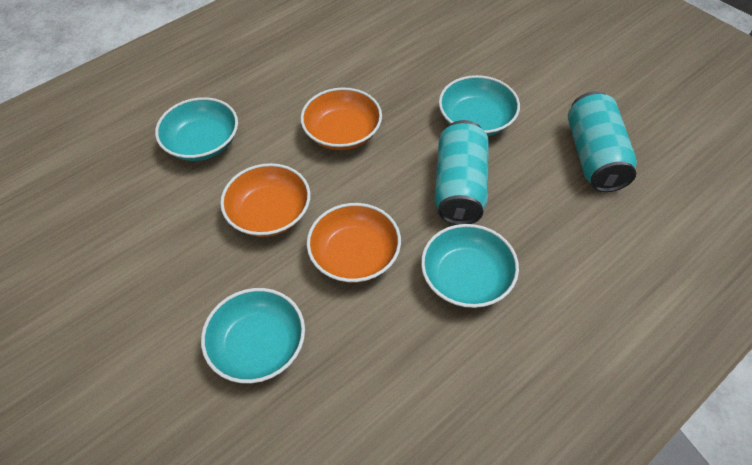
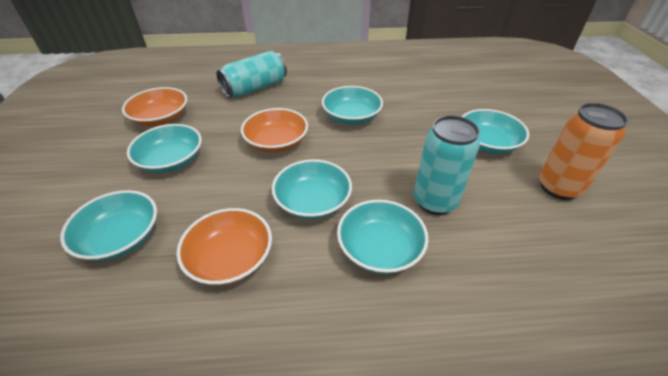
orange can: 0 -> 1
turquoise bowl: 4 -> 6

